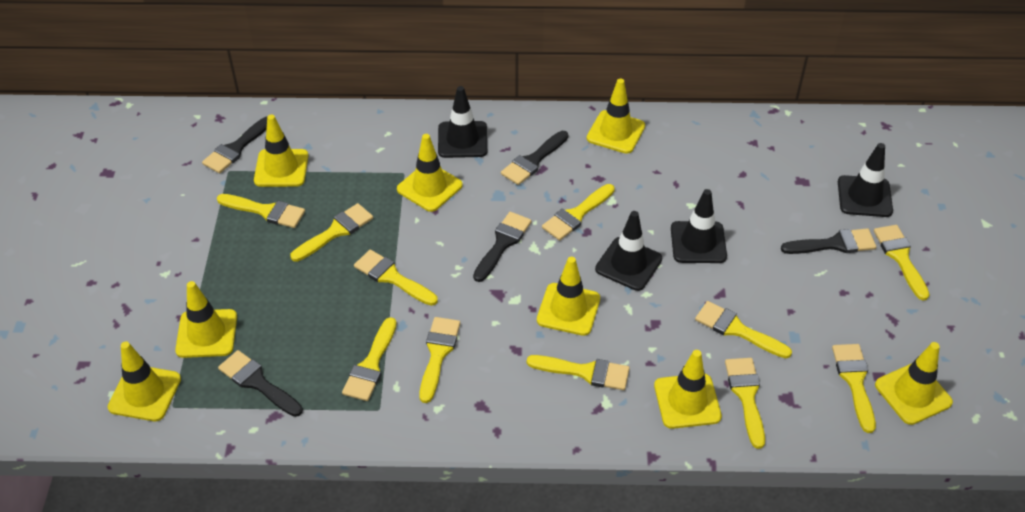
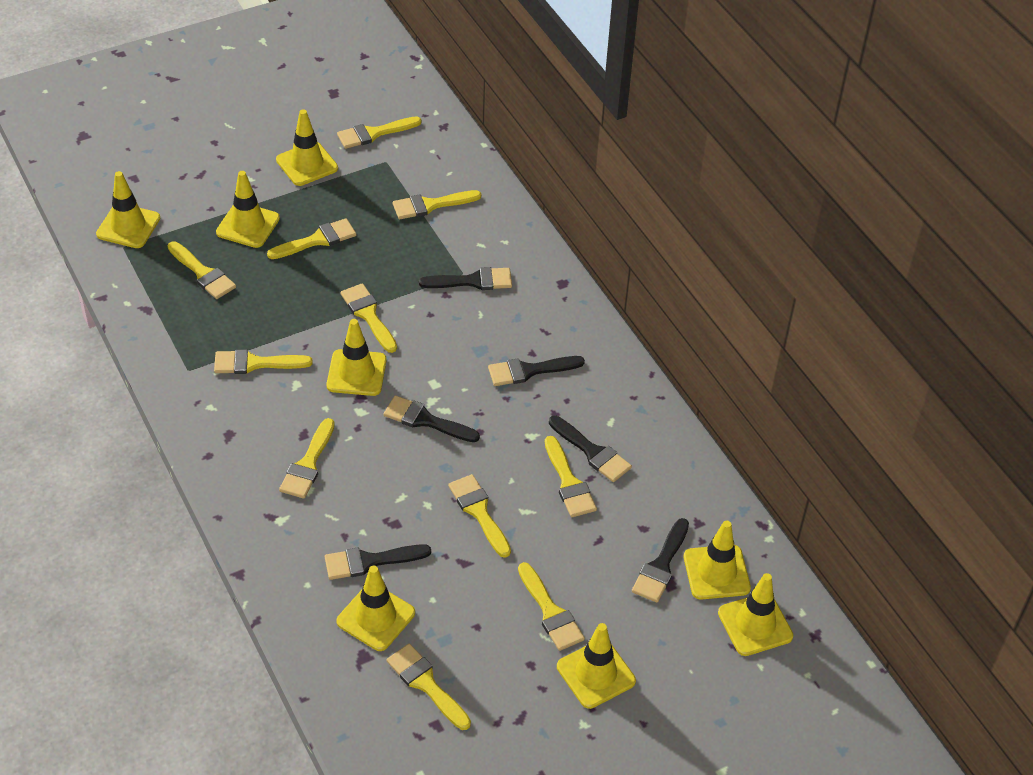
black brush: 5 -> 6
black traffic cone: 4 -> 0

